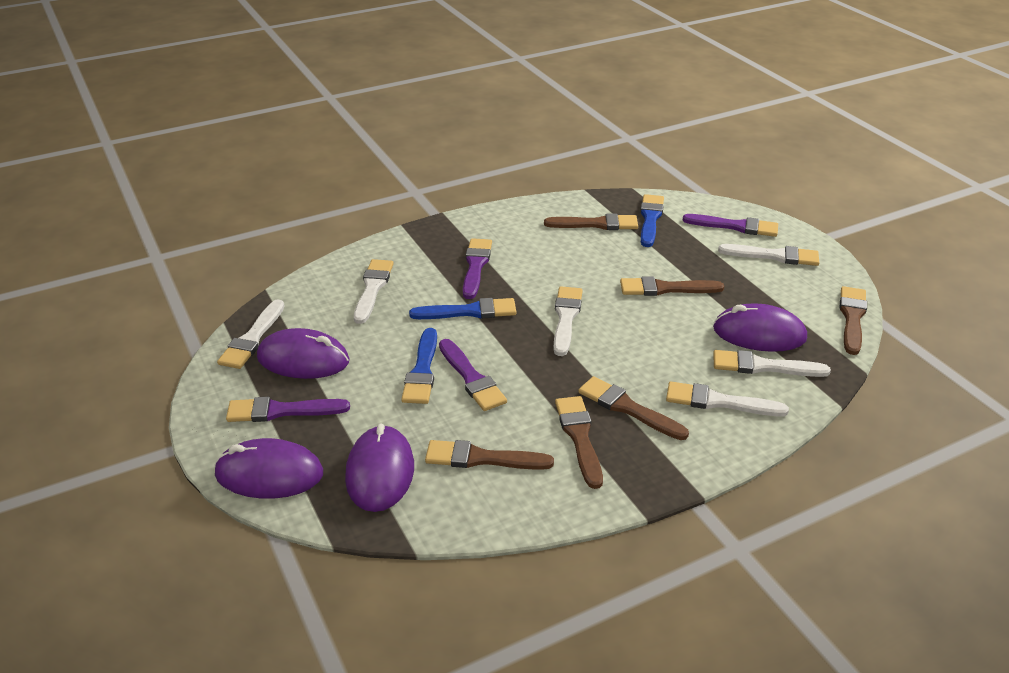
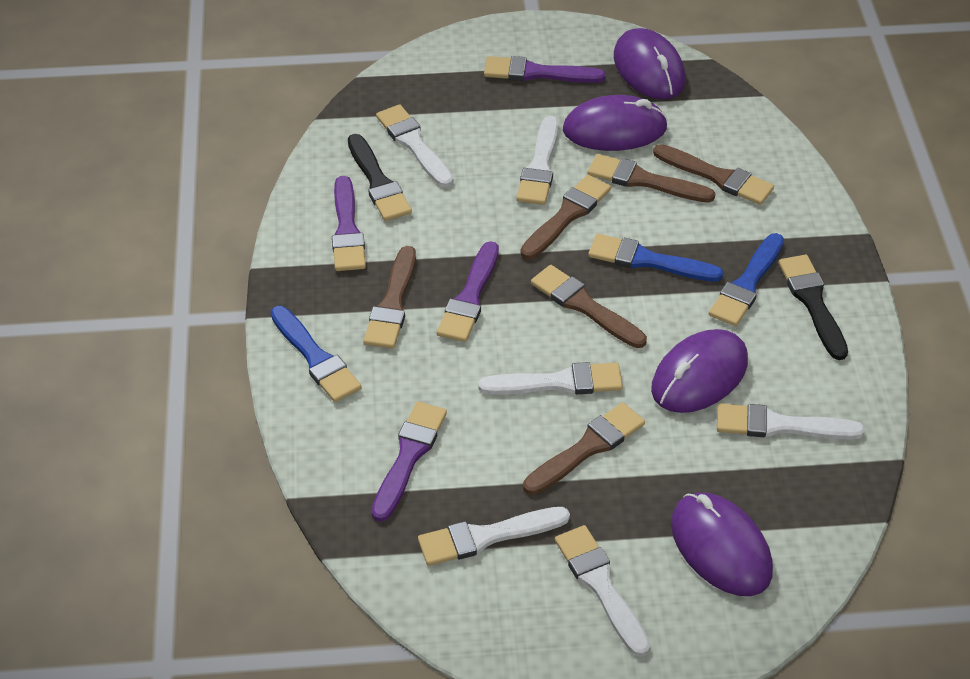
black brush: 0 -> 2

